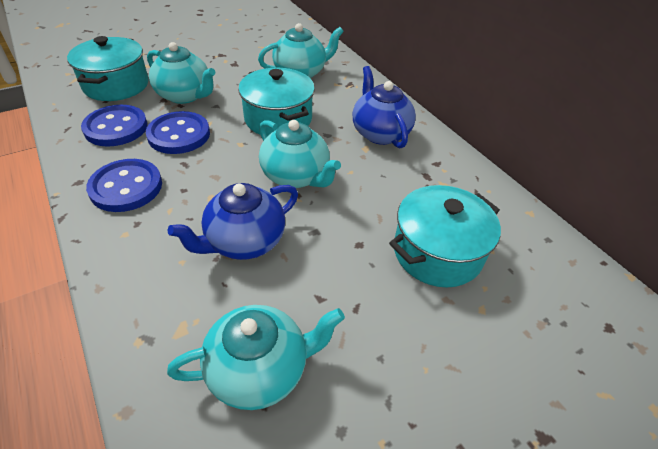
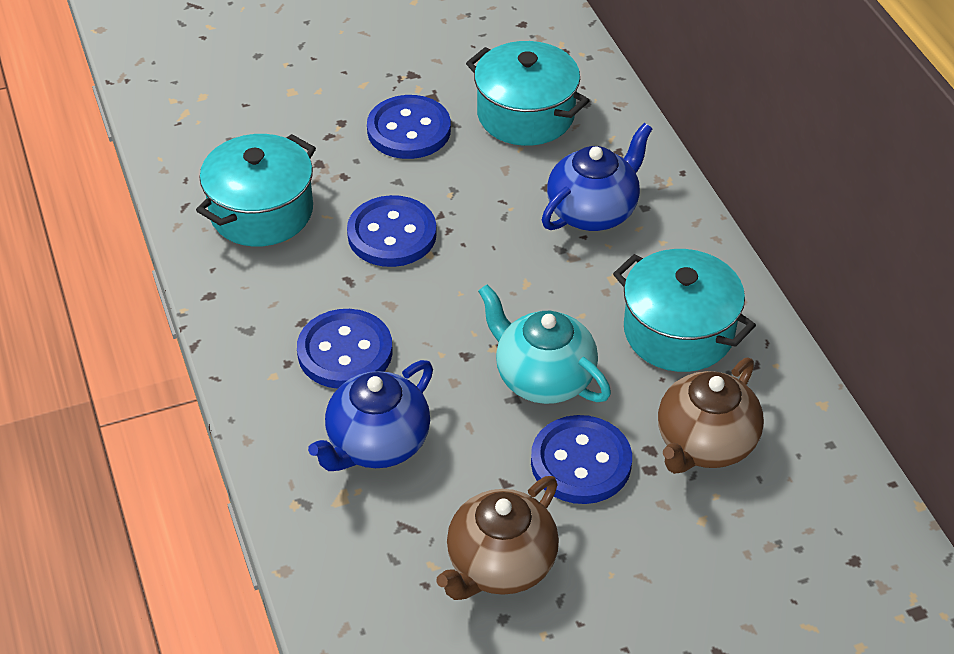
blue button: 3 -> 4
brown teapot: 0 -> 2
turquoise teapot: 4 -> 1

